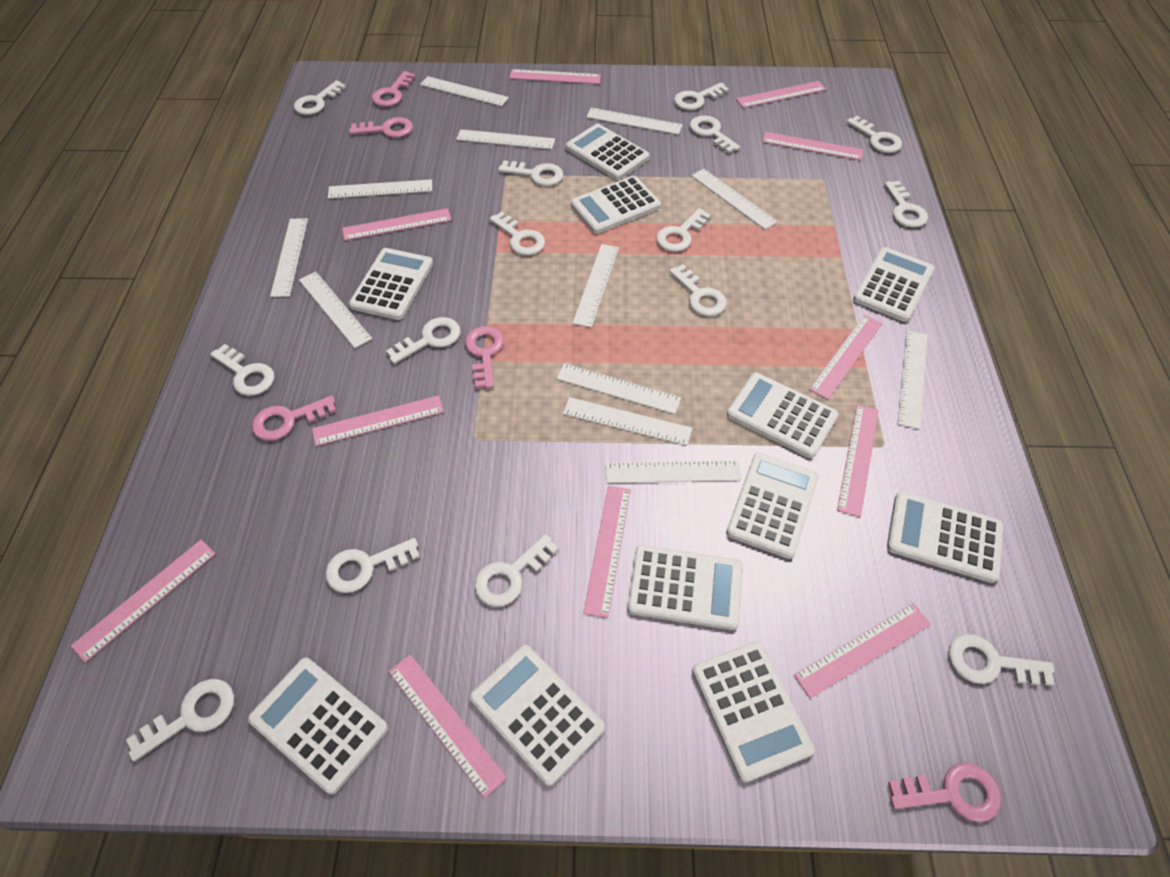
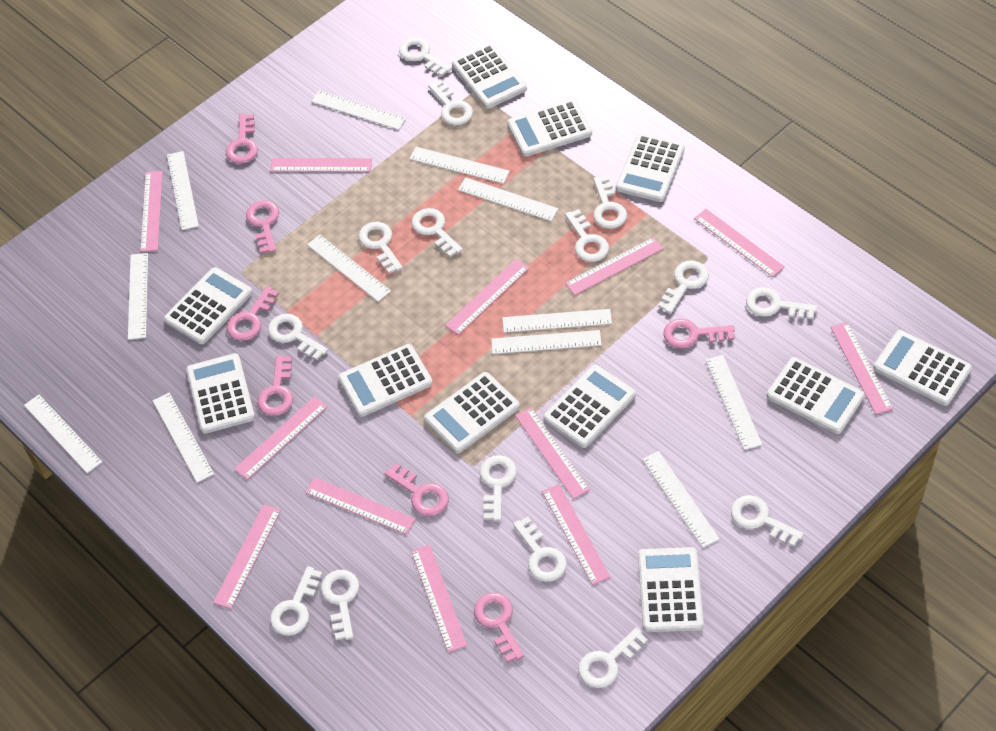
pink key: 5 -> 7
pink ruler: 11 -> 12

